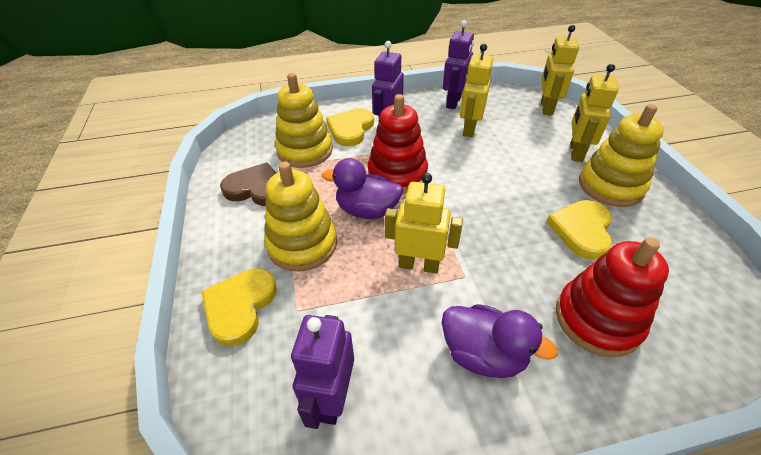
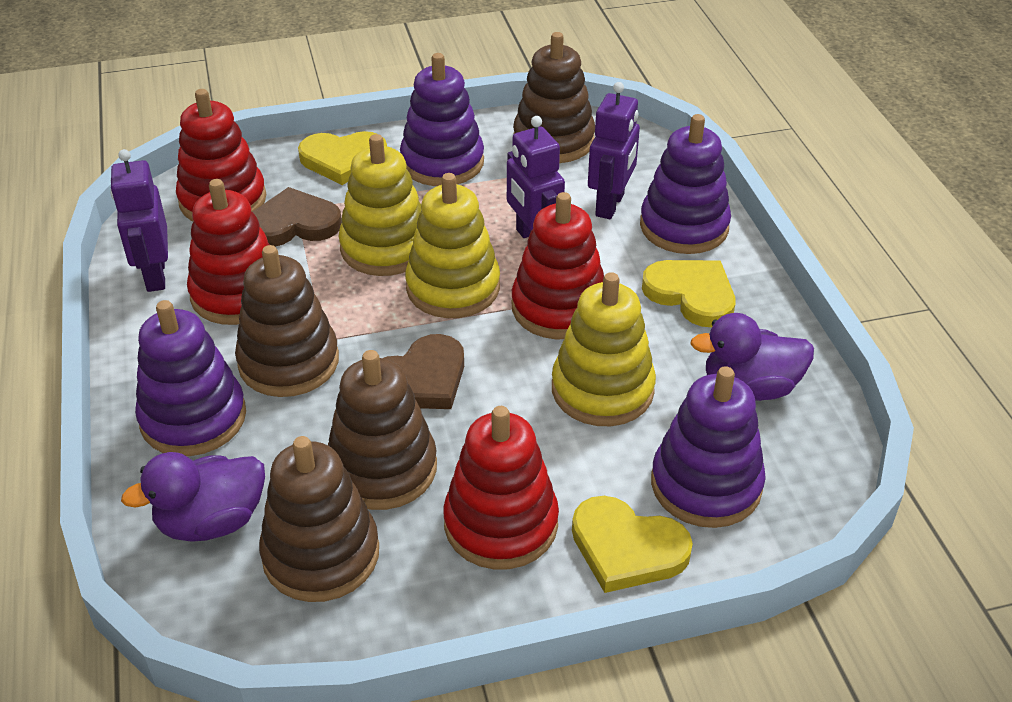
brown heart: 1 -> 2
brown stacking toy: 0 -> 4
purple stacking toy: 0 -> 4
red stacking toy: 2 -> 4
yellow robot: 4 -> 0

